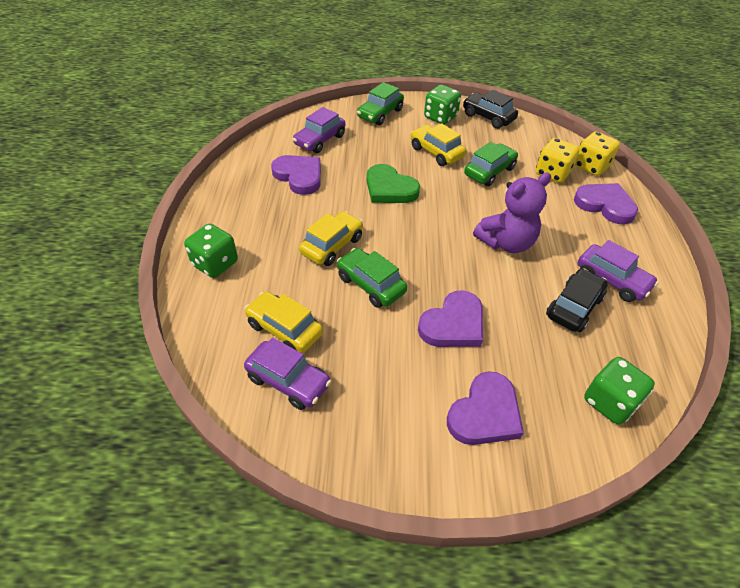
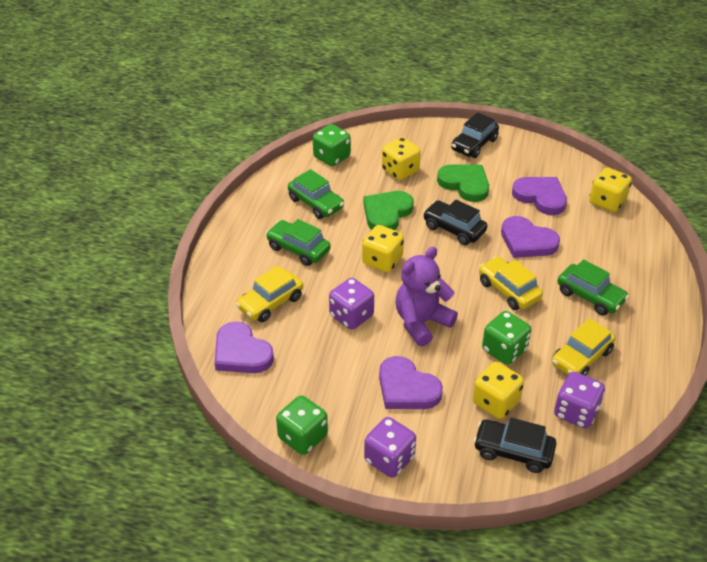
black car: 2 -> 3
green heart: 1 -> 2
purple car: 3 -> 0
purple dice: 0 -> 3
yellow dice: 2 -> 4

